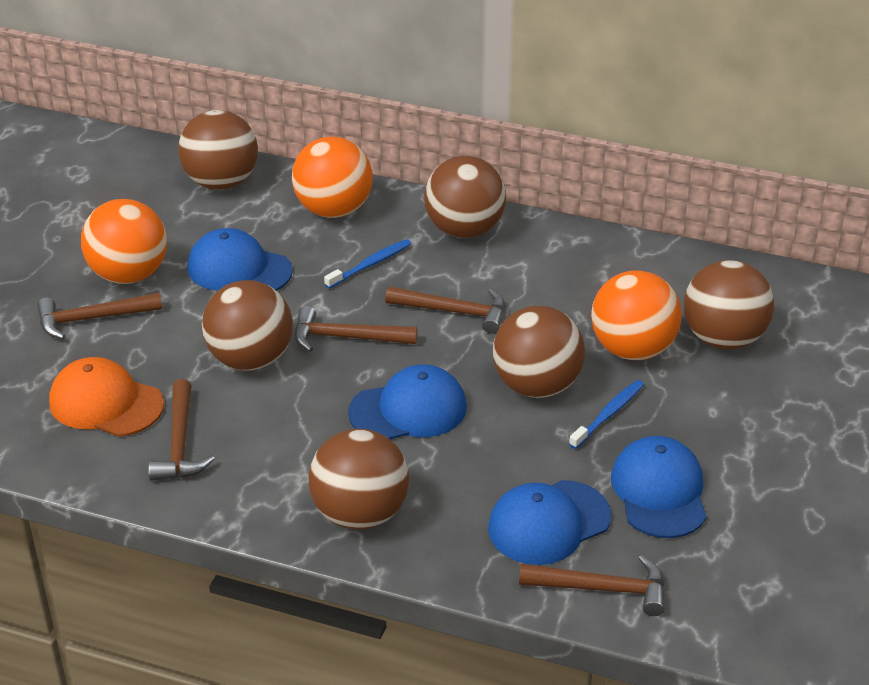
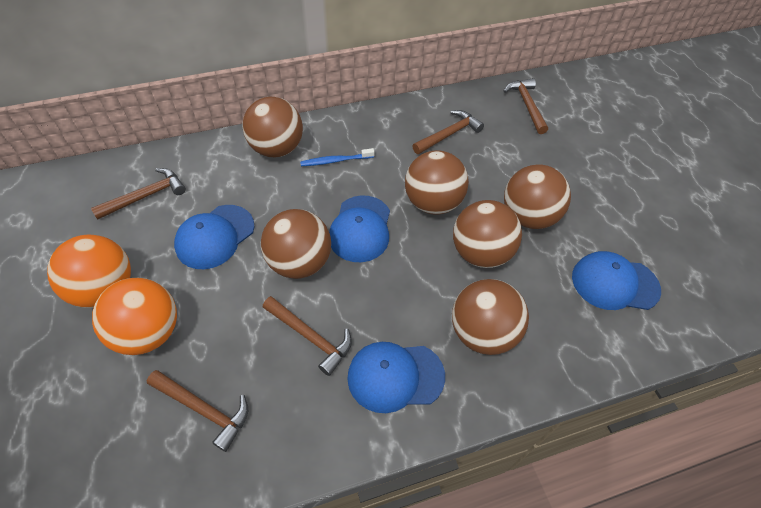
blue toothbrush: 2 -> 1
orange ball: 3 -> 2
orange cap: 1 -> 0

